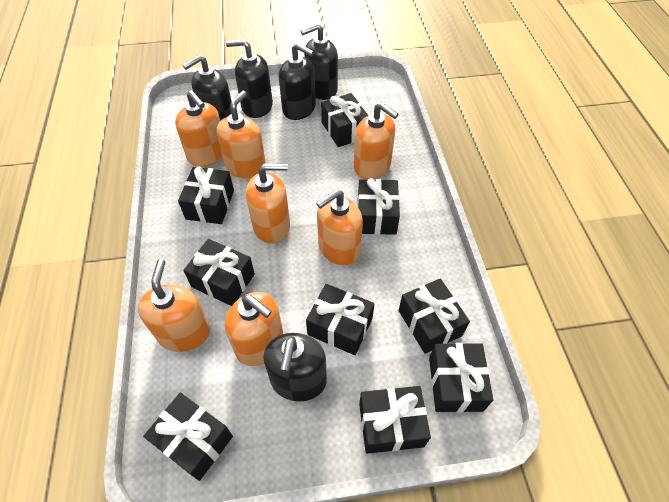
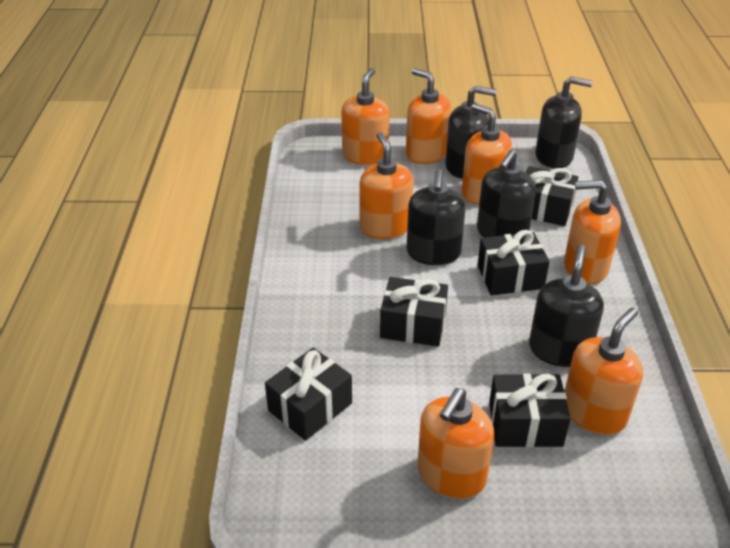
black gift: 9 -> 5

